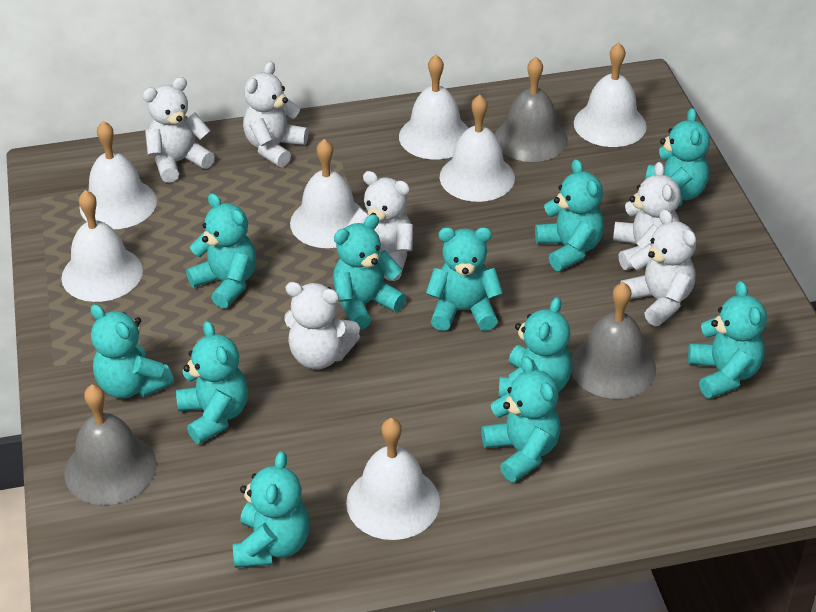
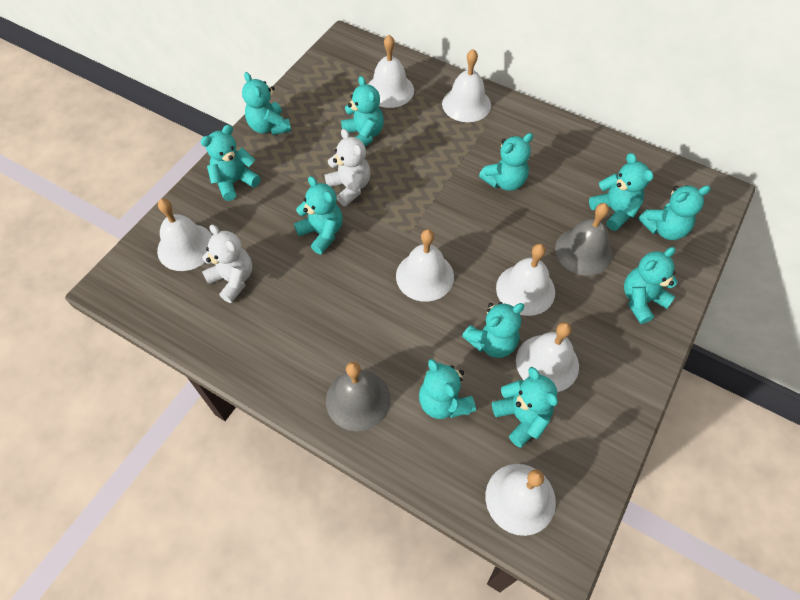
grey bell: 3 -> 2
white teddy bear: 6 -> 2

